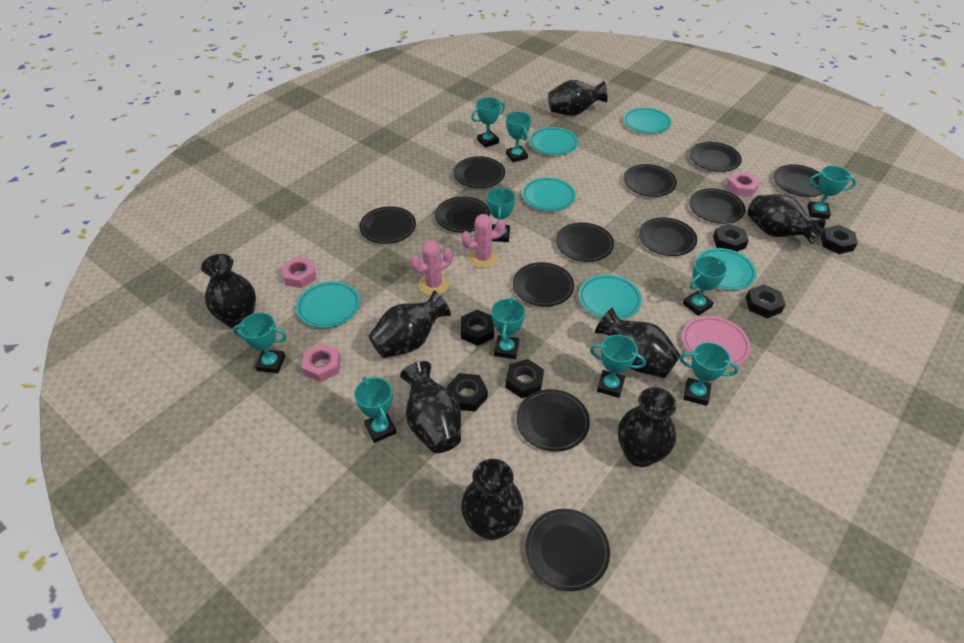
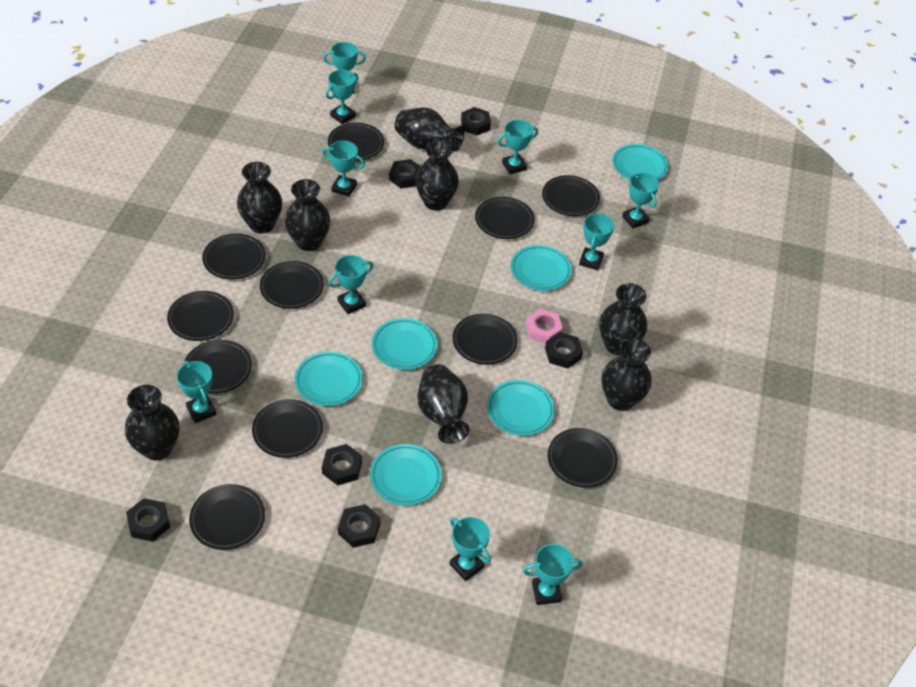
black plate: 12 -> 11
pink cactus: 2 -> 0
pink nut: 3 -> 1
pink plate: 1 -> 0

